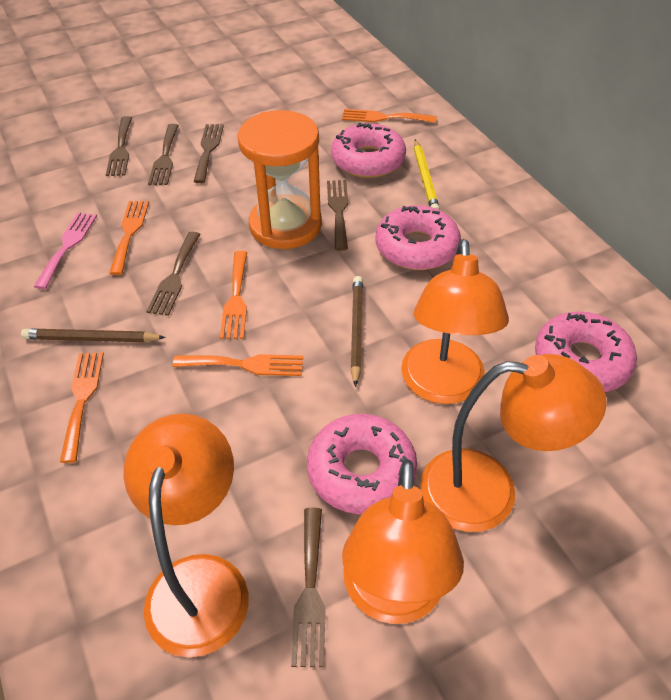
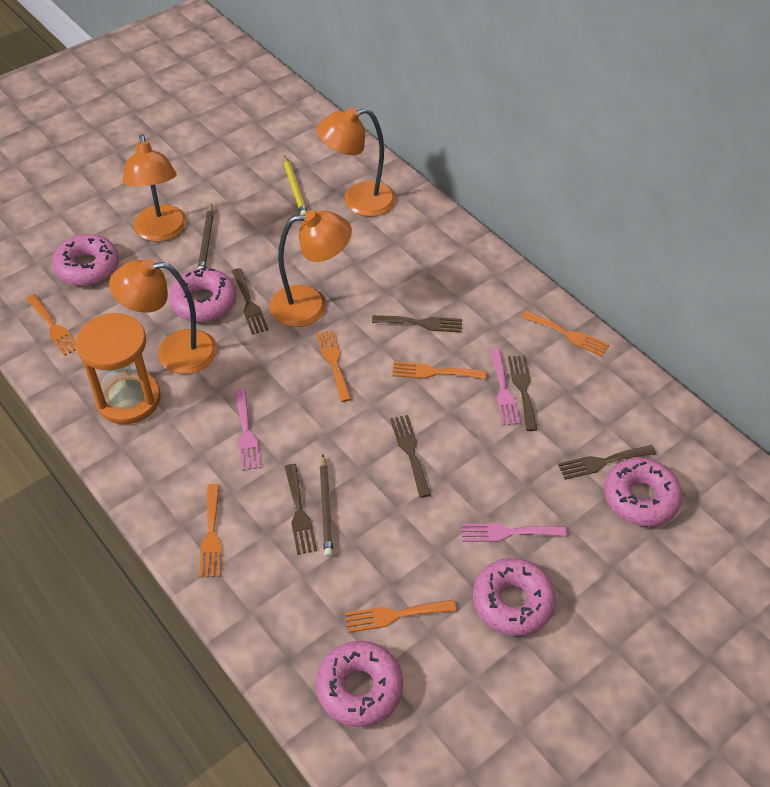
orange fork: 5 -> 6
pink donut: 4 -> 5
pink fork: 1 -> 3

